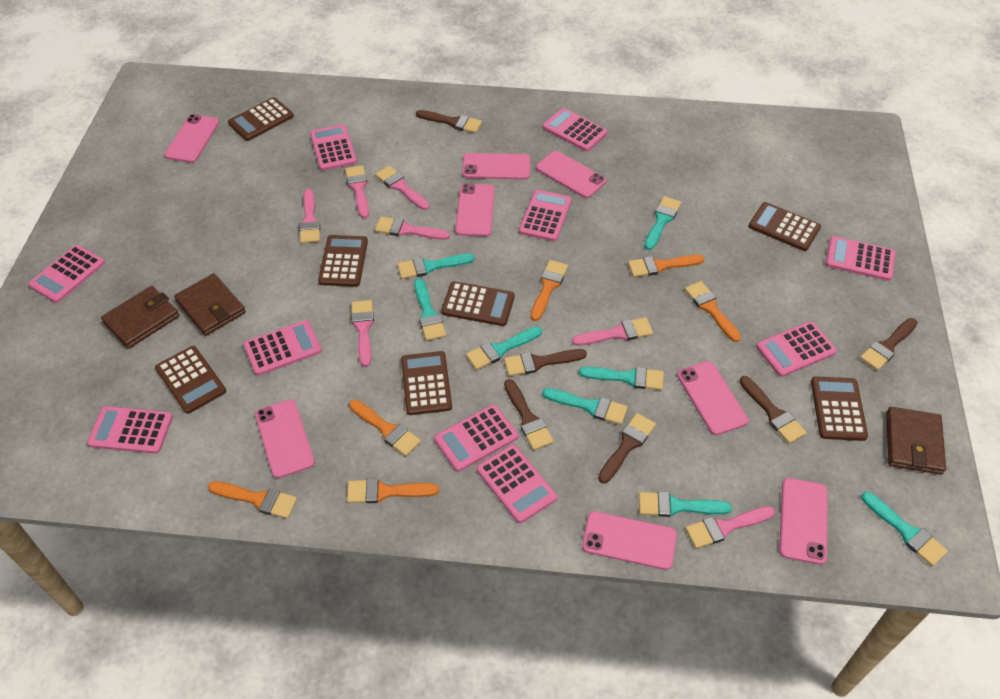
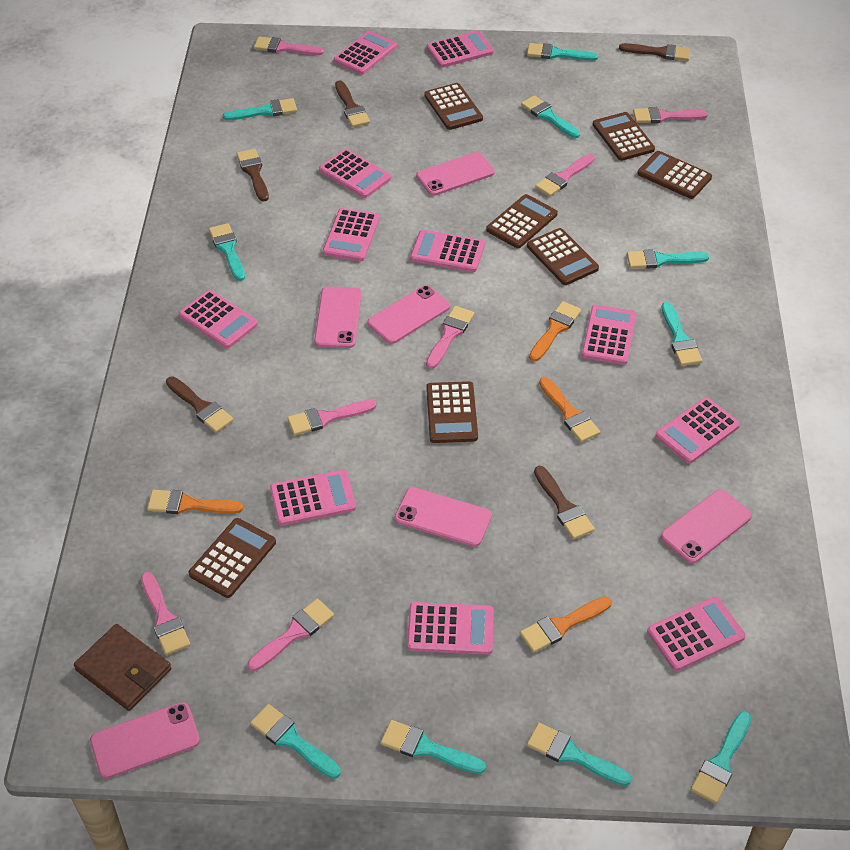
brown brush: 6 -> 5
brown wallet: 3 -> 1
orange brush: 6 -> 4
pink calculator: 10 -> 11
pink phone: 8 -> 6
turquoise brush: 8 -> 10

